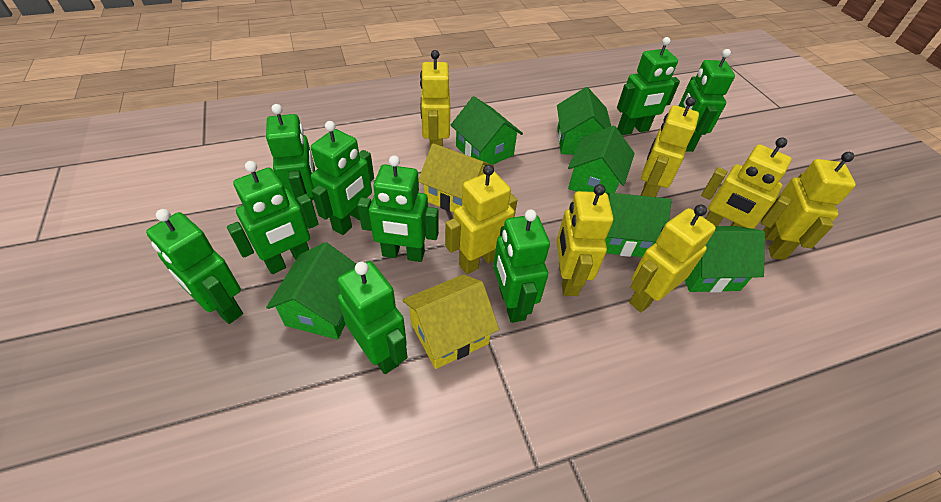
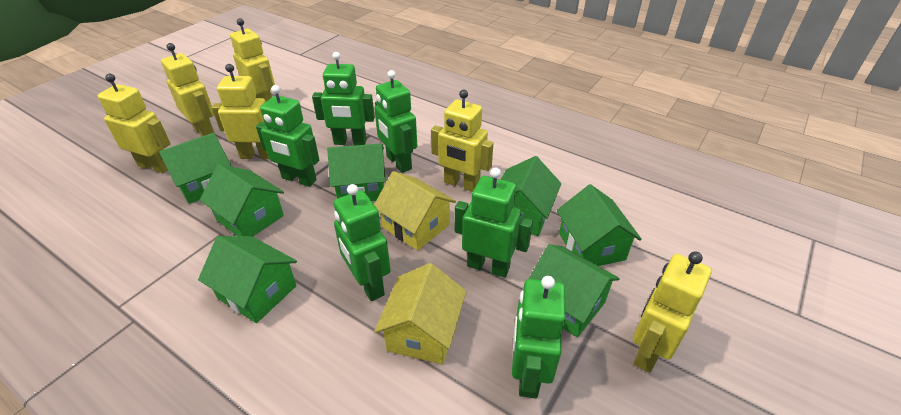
green house: 6 -> 7
green robot: 9 -> 6
yellow robot: 7 -> 6

